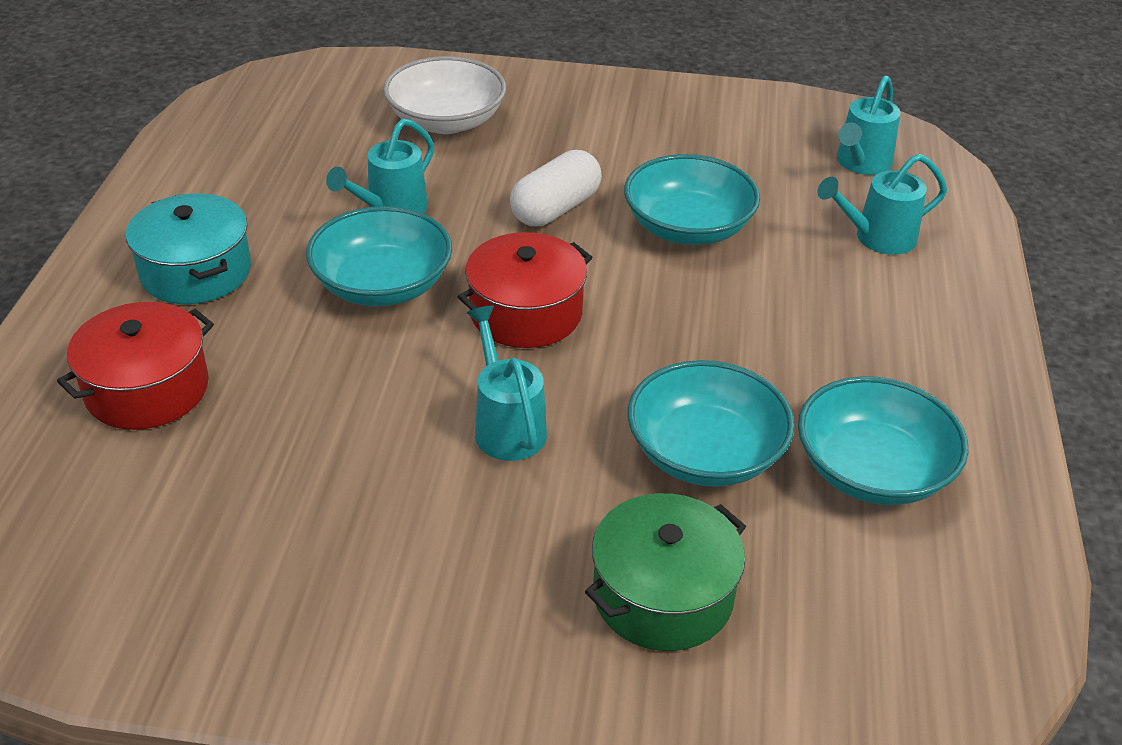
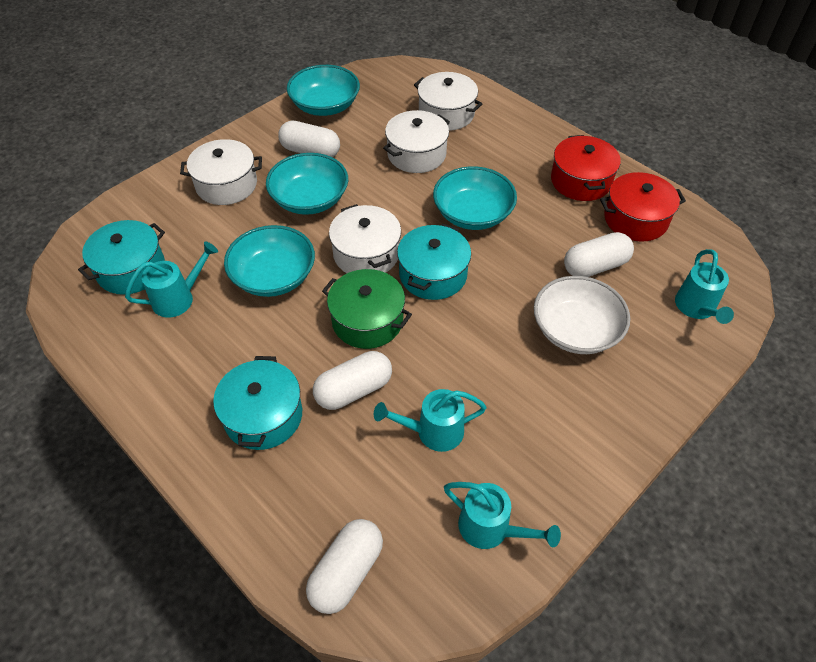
turquoise pot: 1 -> 3
white capsule: 1 -> 4
white pot: 0 -> 4

